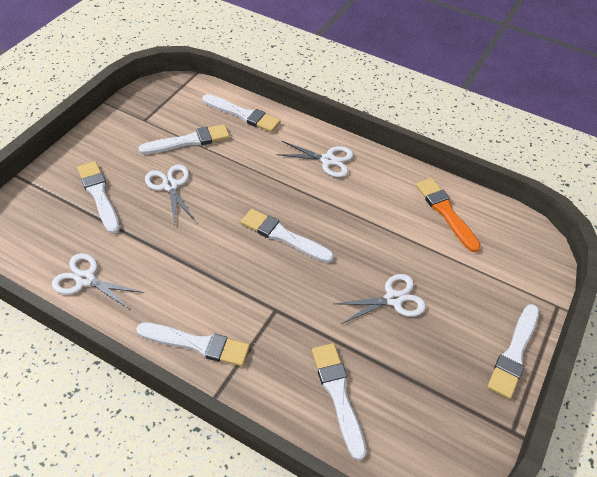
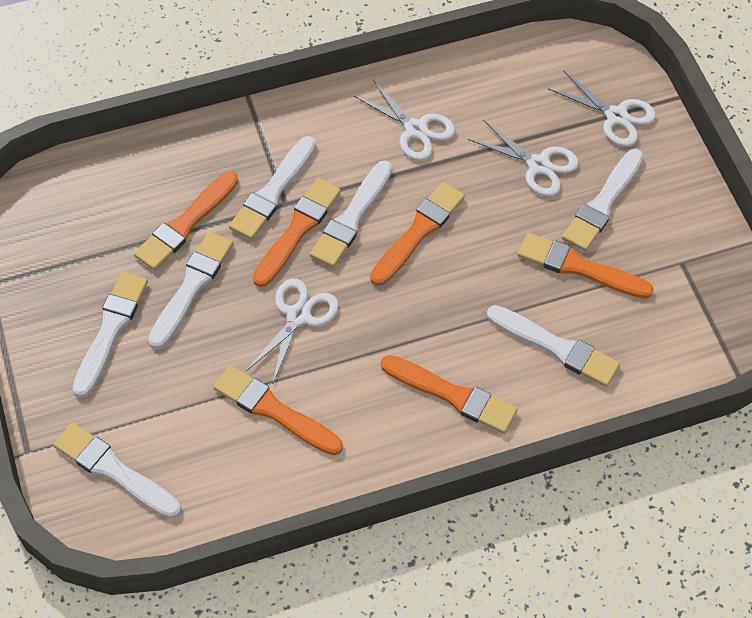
orange brush: 1 -> 6

